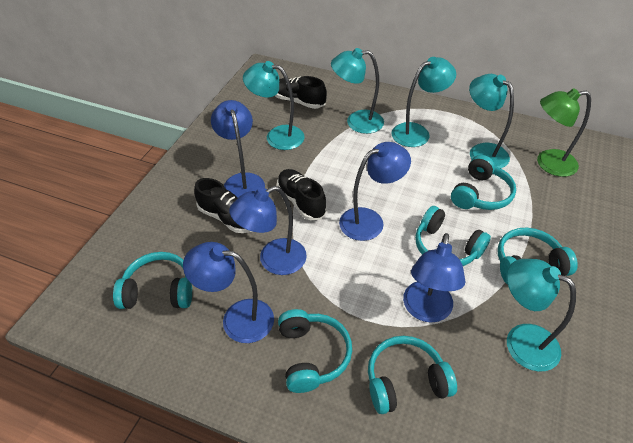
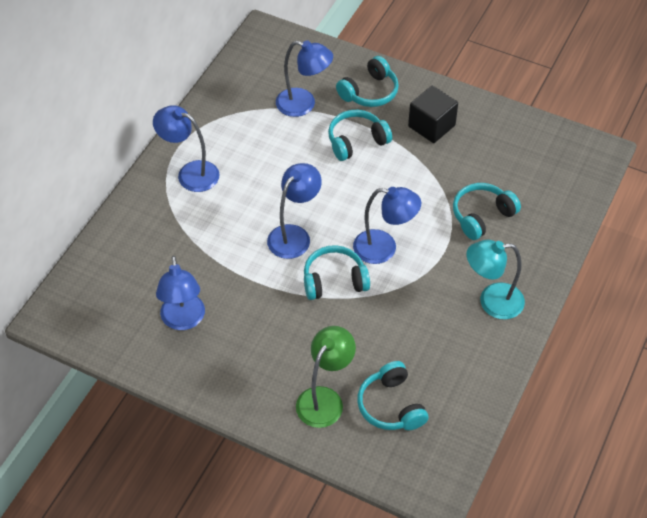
black cube: 0 -> 1
black shoe: 3 -> 0
turquoise headphones: 6 -> 5
turquoise lamp: 5 -> 1

